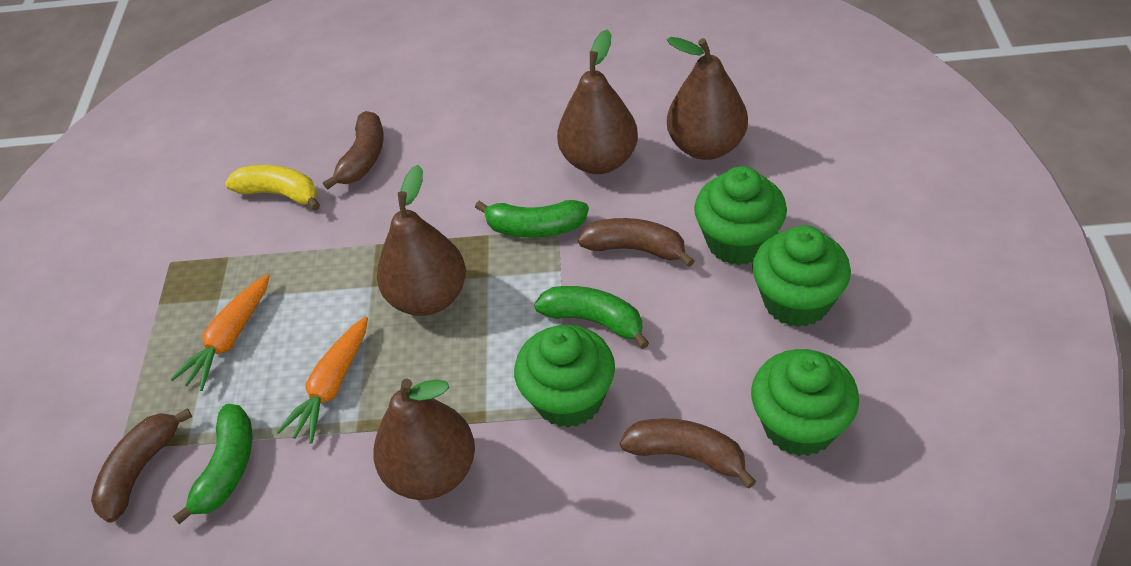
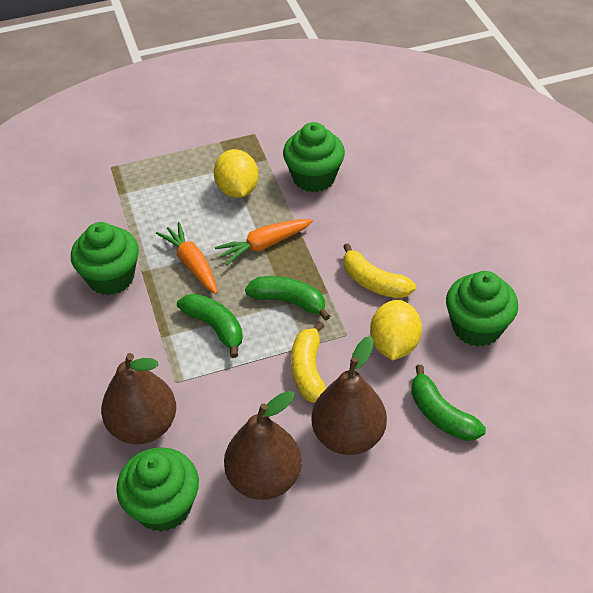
brown banana: 4 -> 0
brown pear: 4 -> 3
yellow banana: 1 -> 2
yellow lemon: 0 -> 2

